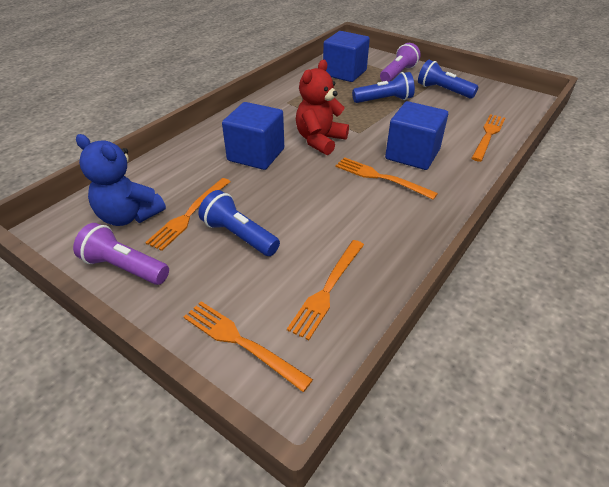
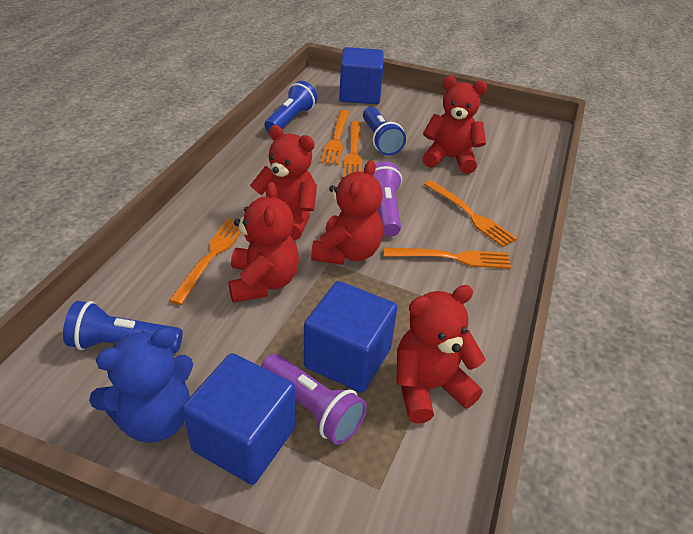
red teddy bear: 1 -> 5

